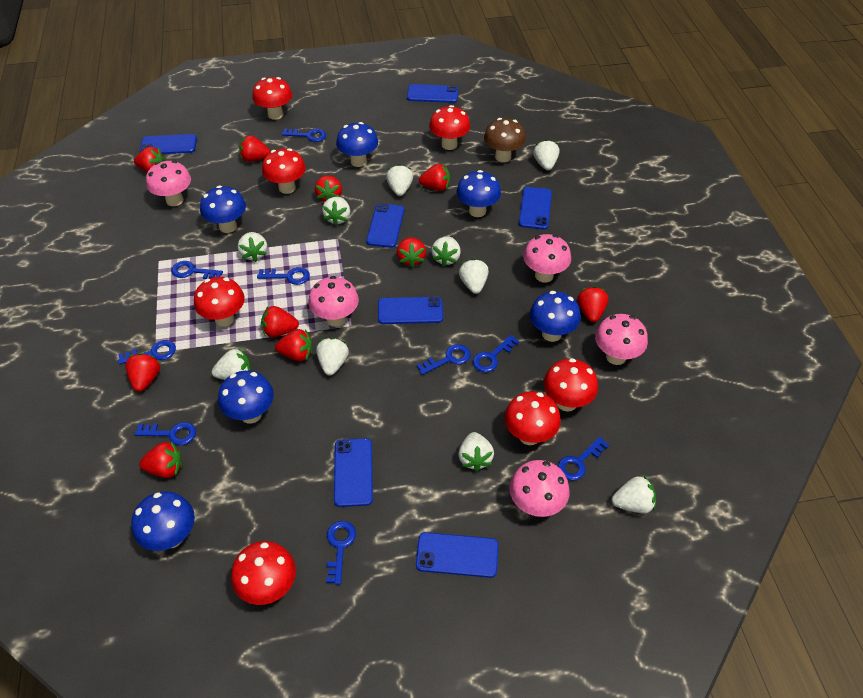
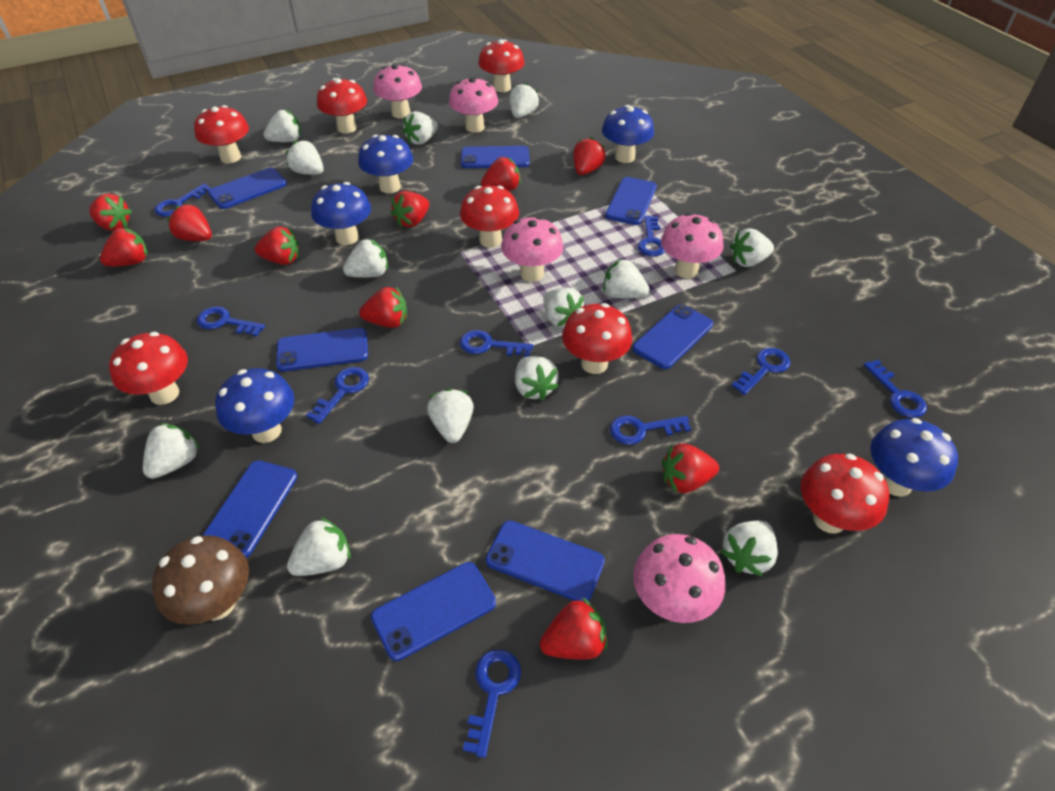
blue mushroom: 6 -> 5
blue phone: 7 -> 8
white strawberry: 10 -> 13

